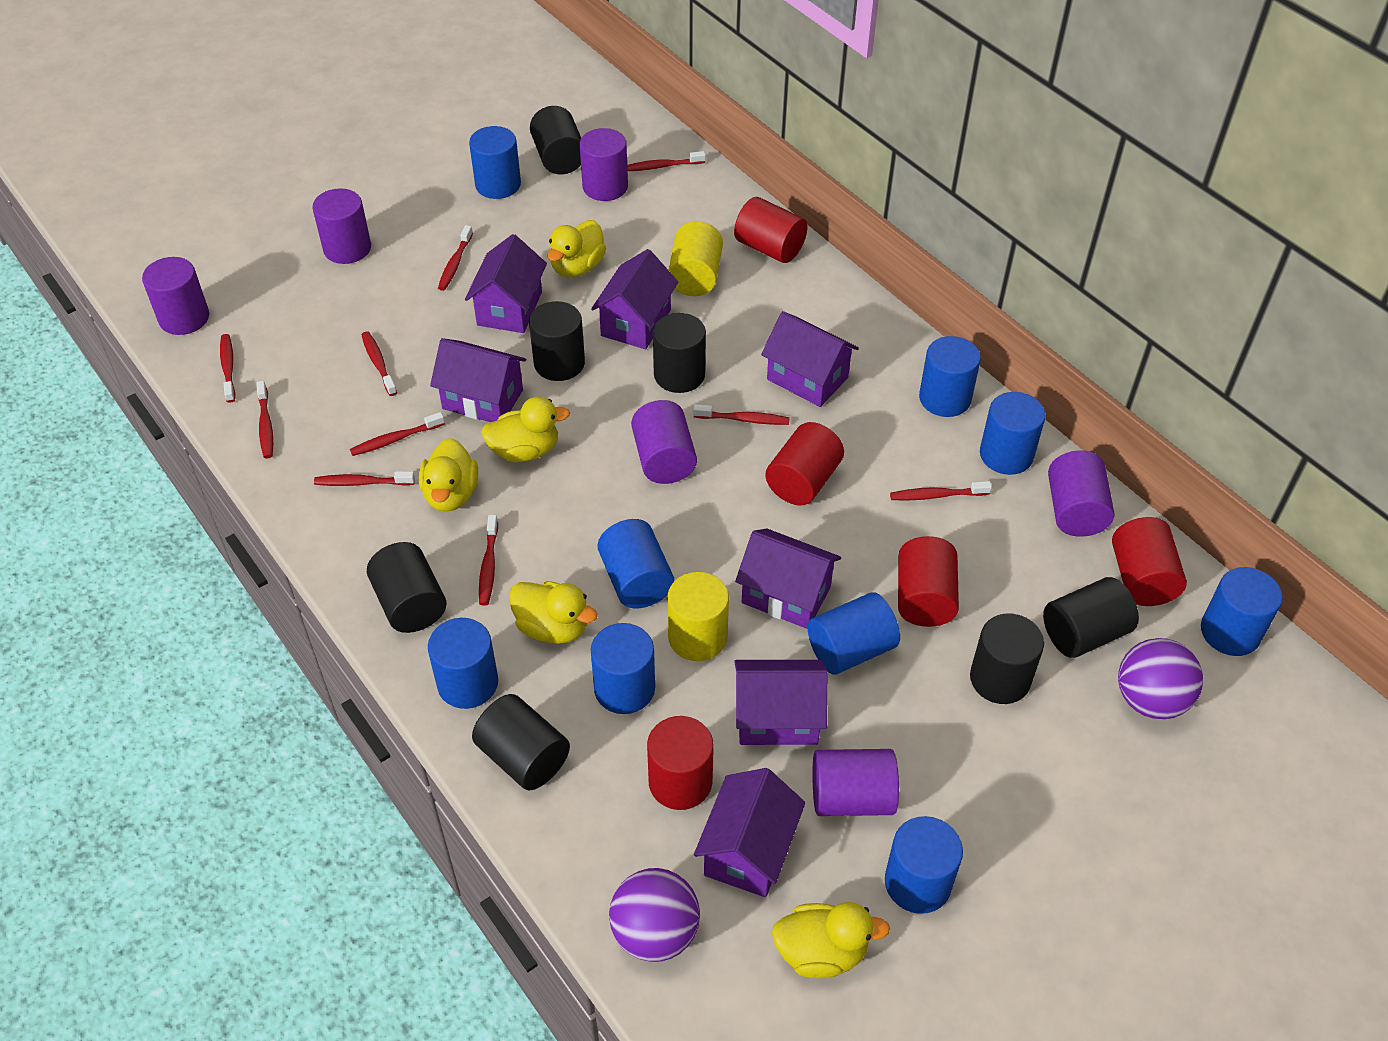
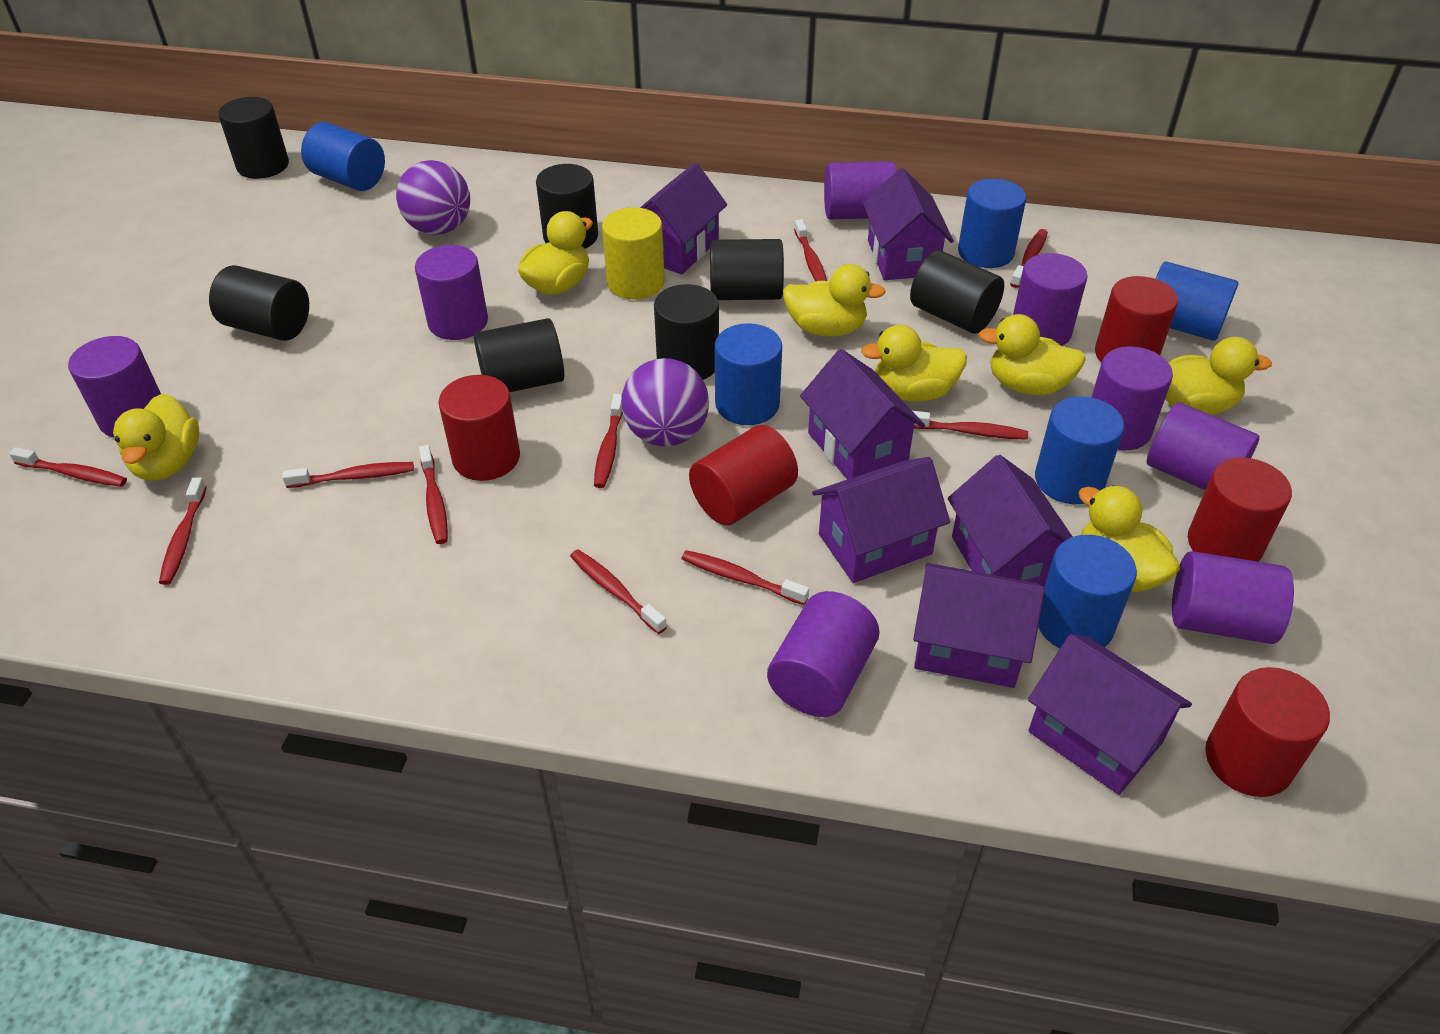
blue cylinder: 9 -> 6
purple cylinder: 6 -> 8
yellow cylinder: 2 -> 1
yellow duck: 5 -> 7

